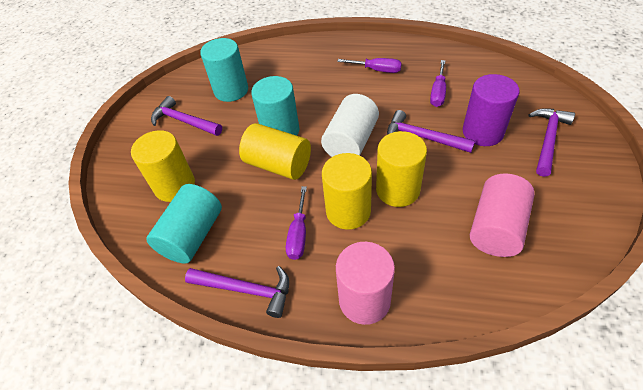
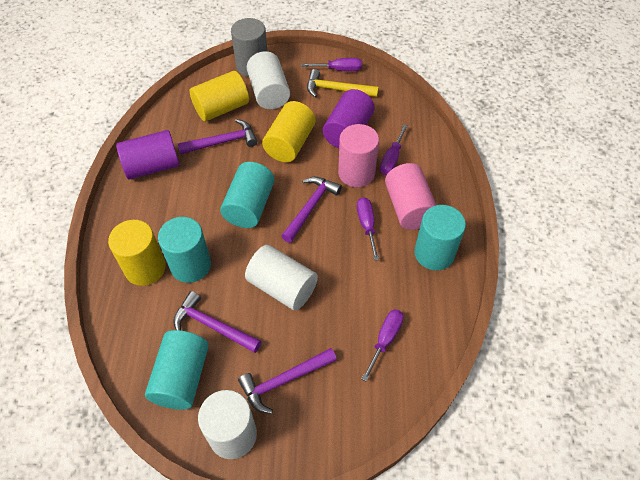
grey cylinder: 0 -> 1
purple cylinder: 1 -> 2
purple screwdriver: 3 -> 4
turquoise cylinder: 3 -> 4
white cylinder: 1 -> 3
yellow cylinder: 4 -> 3
yellow hammer: 0 -> 1

